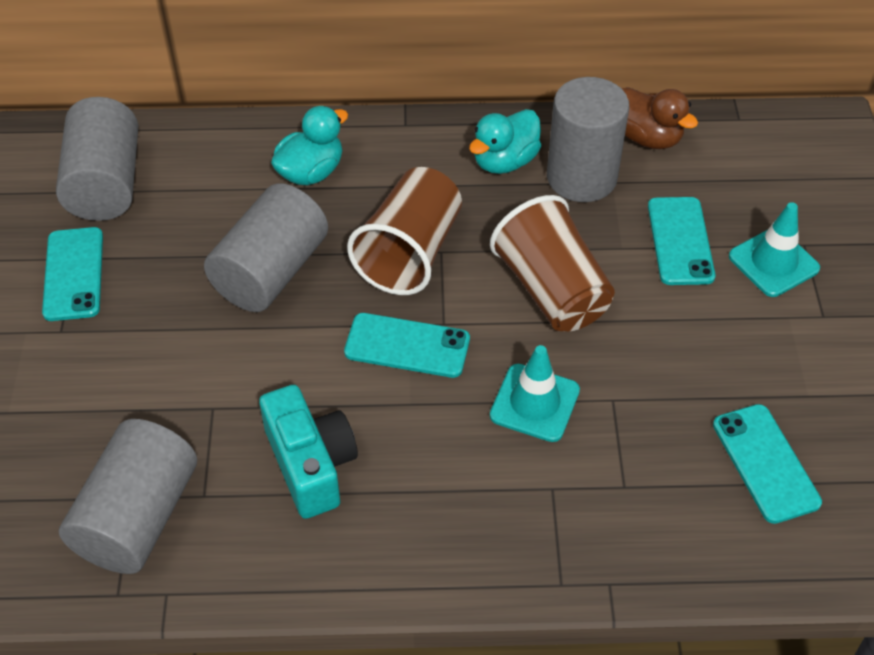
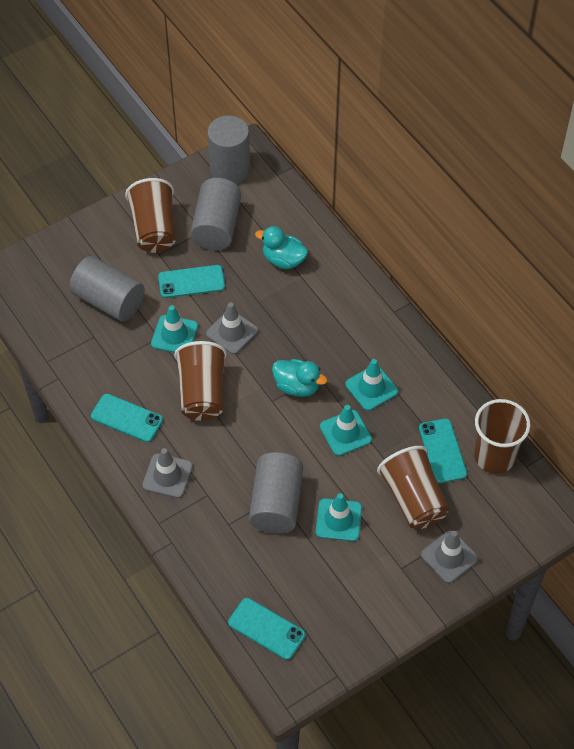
brown cup: 2 -> 4
brown duck: 1 -> 0
grey traffic cone: 0 -> 3
turquoise camera: 1 -> 0
turquoise traffic cone: 2 -> 4

